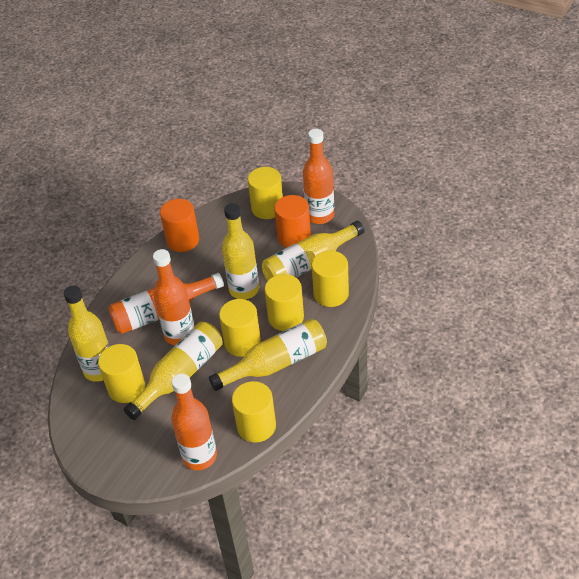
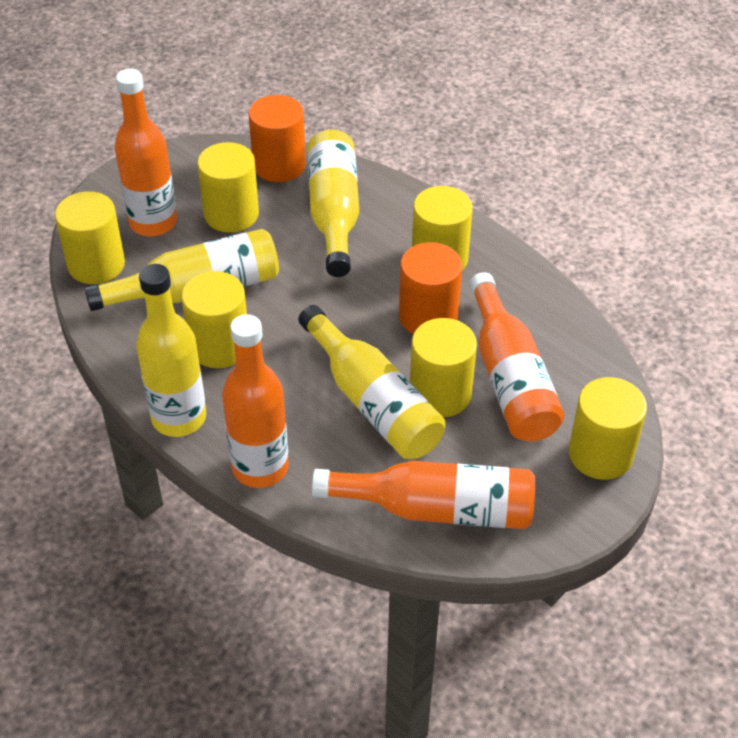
yellow bottle: 5 -> 4

